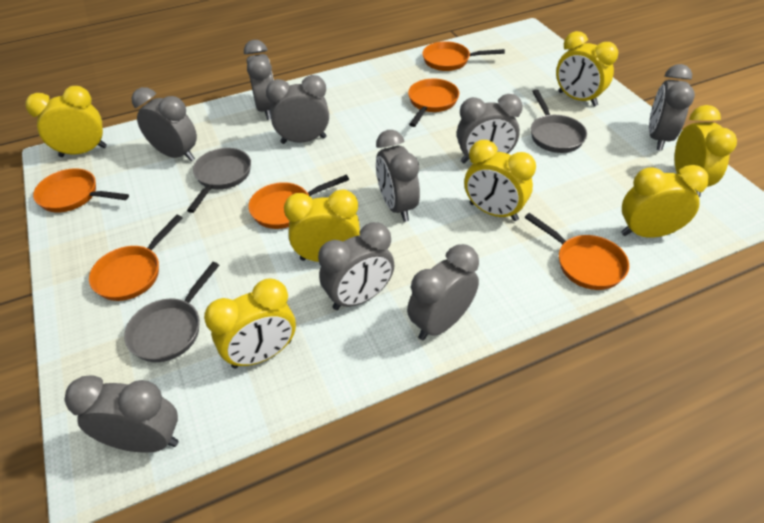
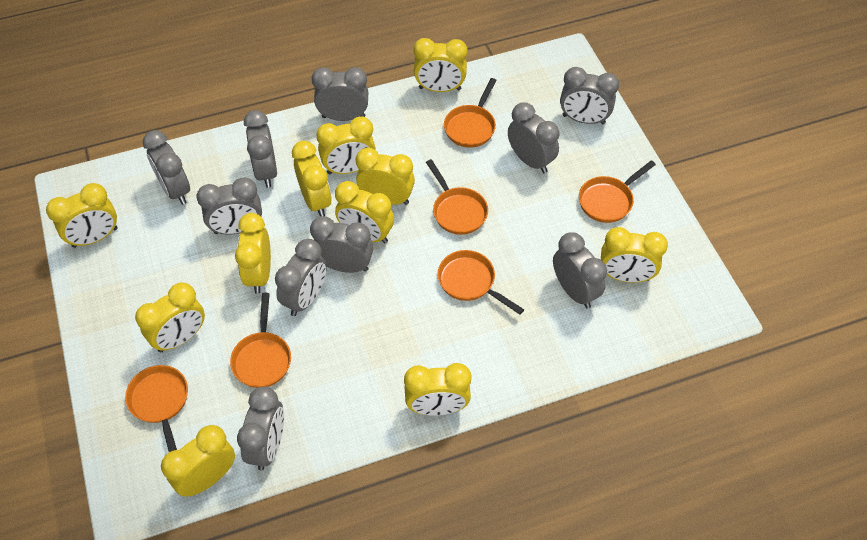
grey clock: 9 -> 10
grey pan: 3 -> 0
yellow clock: 7 -> 11

